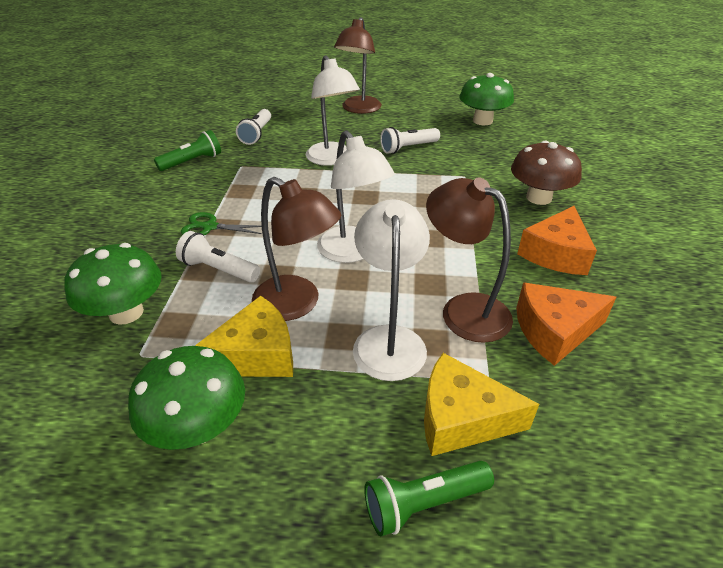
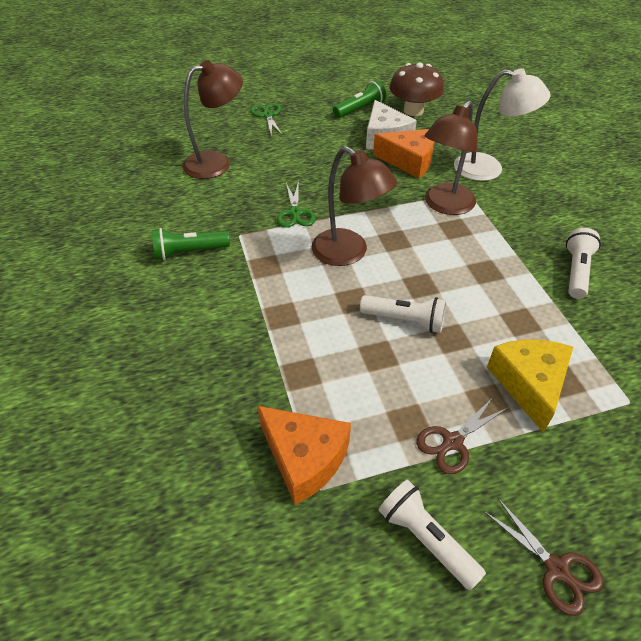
brown scissors: 0 -> 2
green mushroom: 3 -> 0
green scissors: 1 -> 2
white cheese: 0 -> 1
white lamp: 3 -> 1
yellow cheese: 2 -> 1

